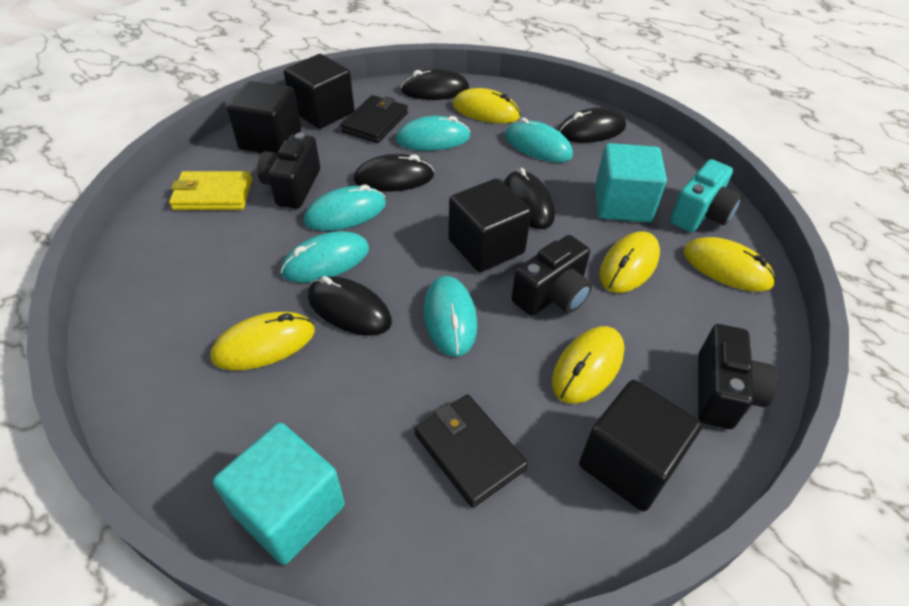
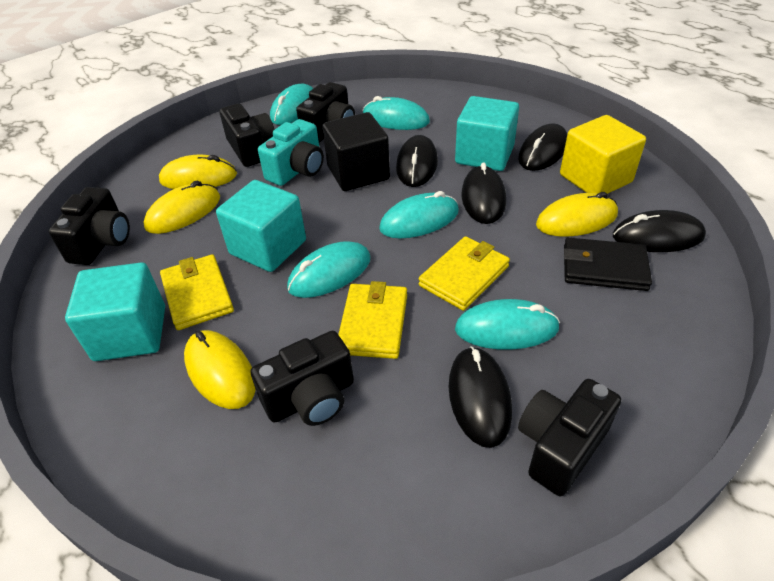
black camera: 3 -> 5
black cube: 4 -> 1
black wallet: 2 -> 1
turquoise cube: 2 -> 3
yellow cube: 0 -> 1
yellow mouse: 5 -> 4
yellow wallet: 1 -> 3

